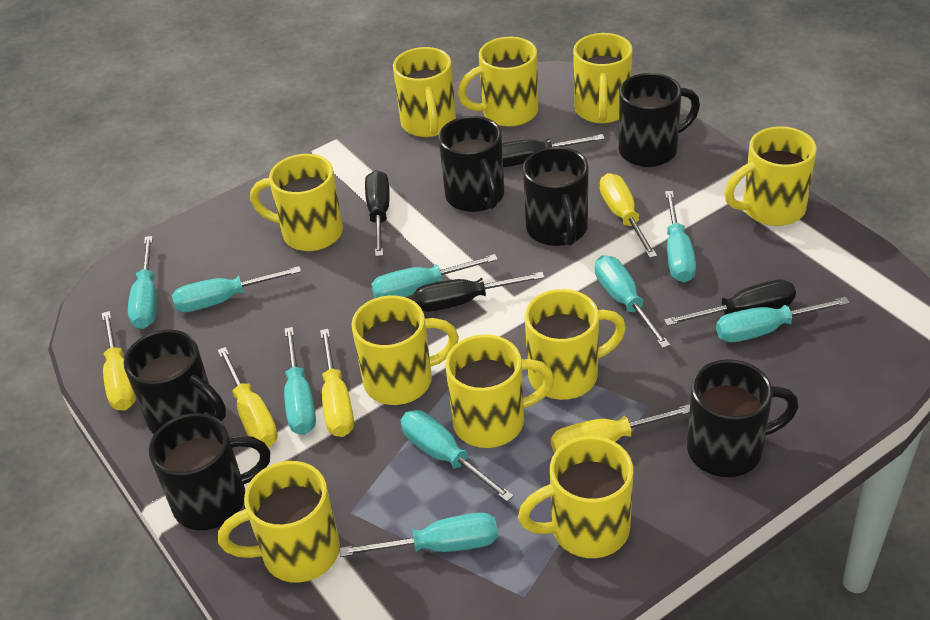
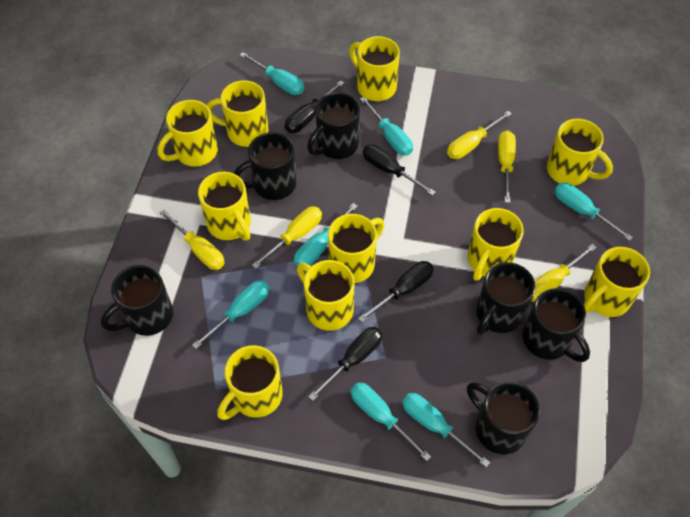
turquoise screwdriver: 9 -> 7

